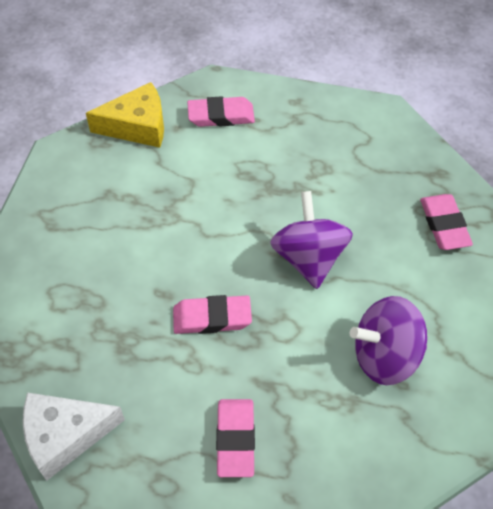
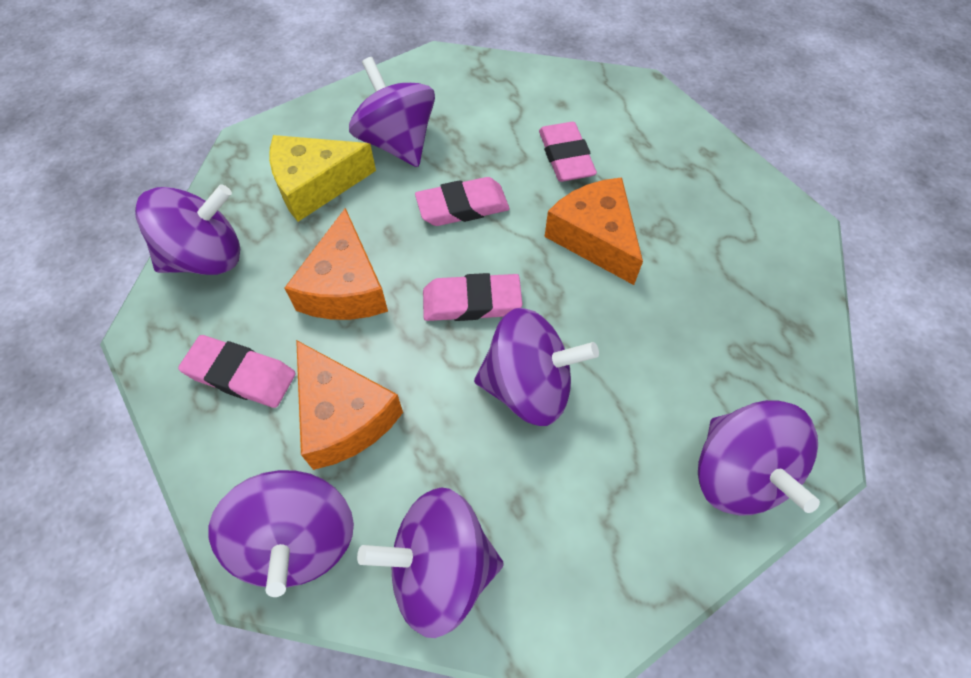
orange cheese: 0 -> 3
purple spinning top: 2 -> 6
white cheese: 1 -> 0

